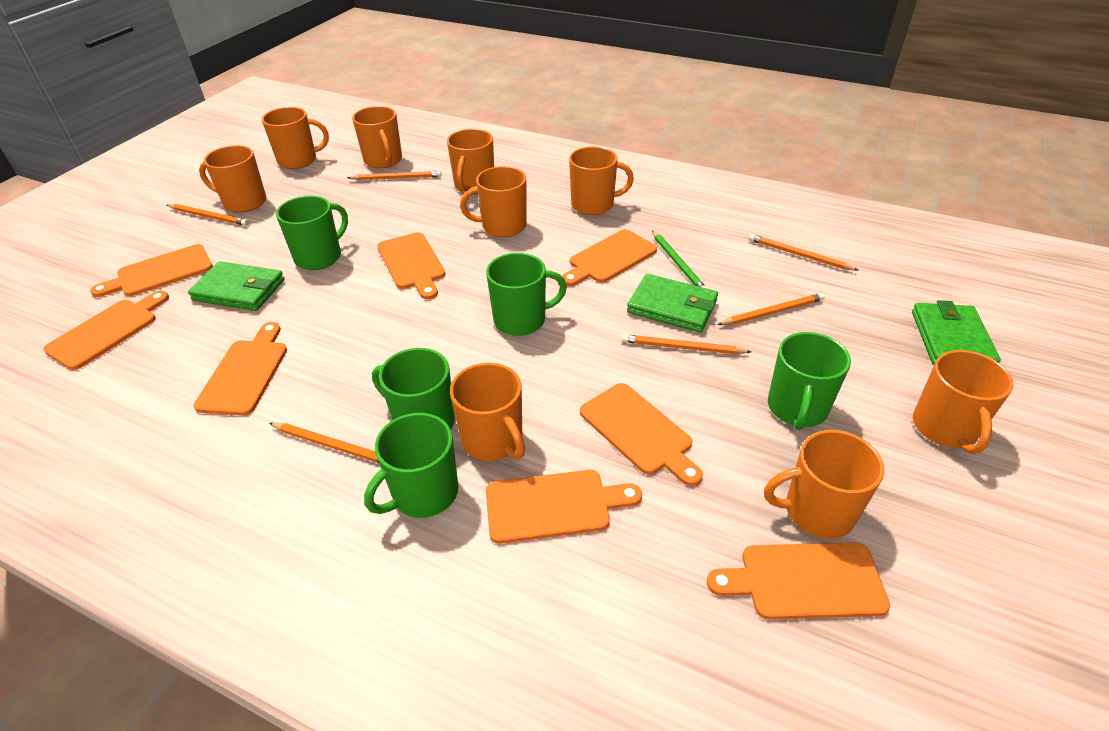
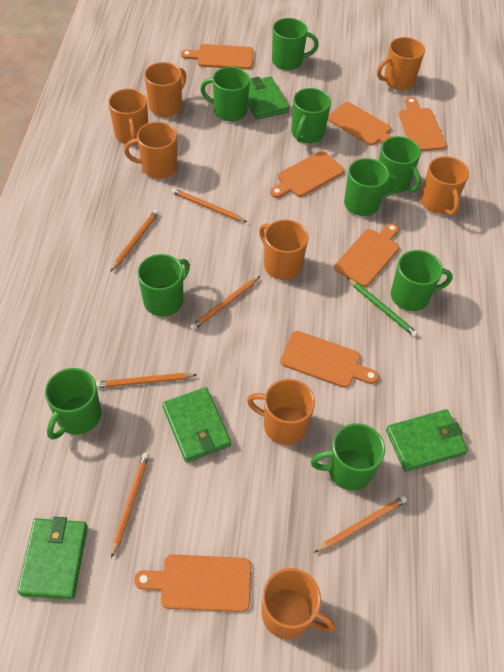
green mug: 5 -> 9
green wallet: 3 -> 4
orange cutting board: 8 -> 7
orange mug: 9 -> 8

